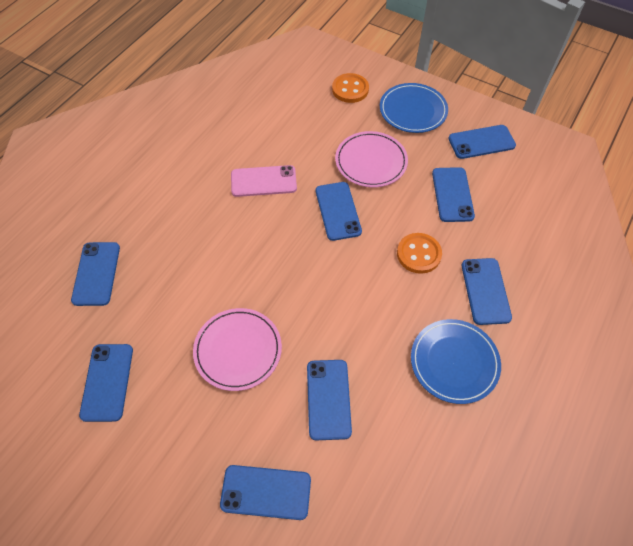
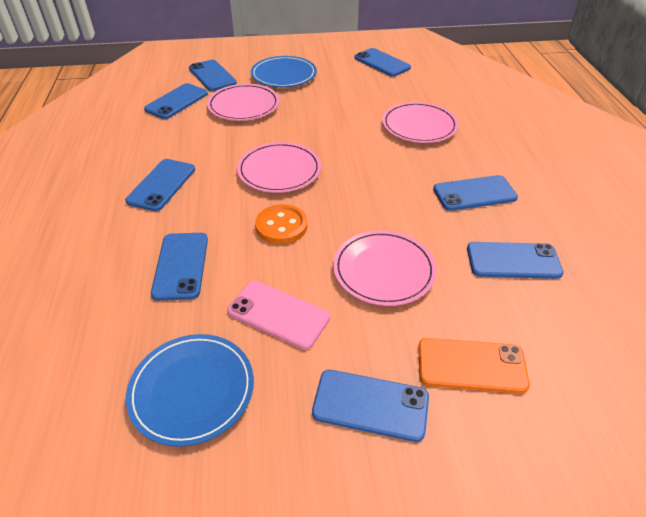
orange button: 2 -> 1
orange phone: 0 -> 1
pink plate: 2 -> 4

